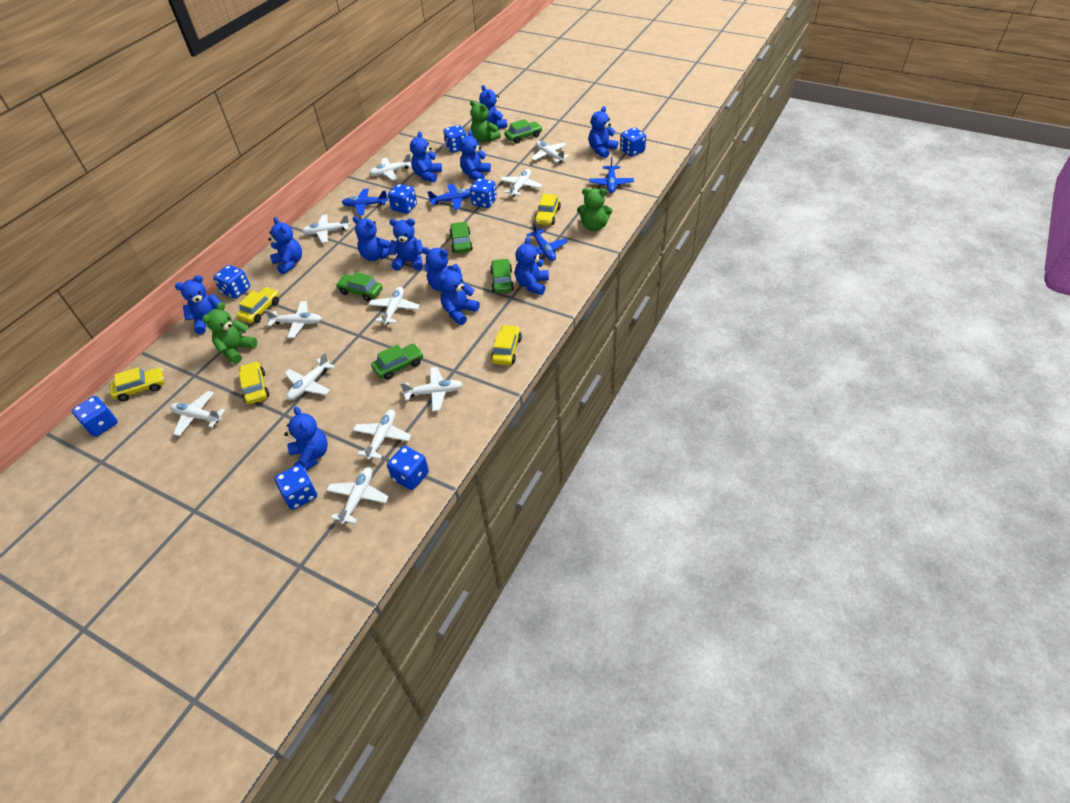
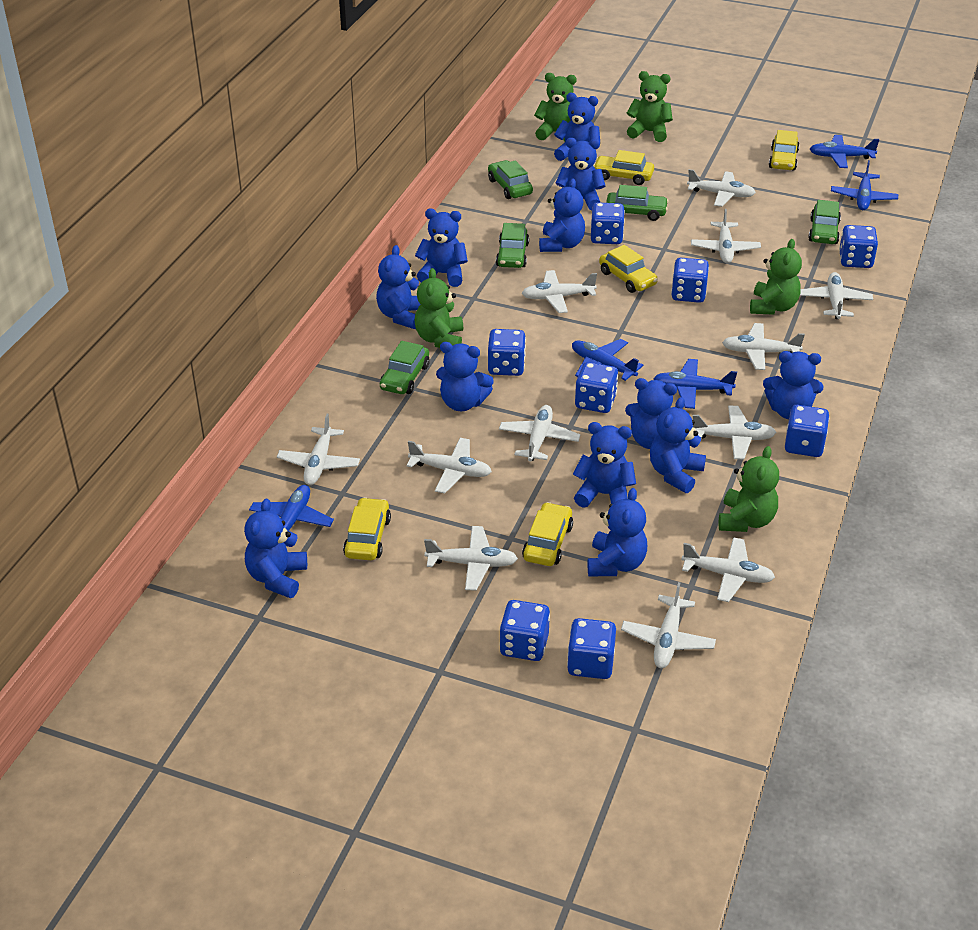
blue plane: 4 -> 5
green teddy bear: 3 -> 5
white plane: 11 -> 12

